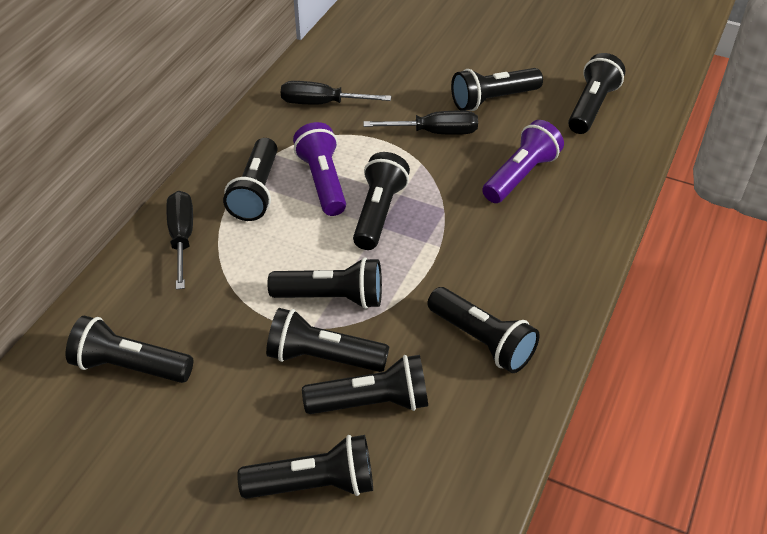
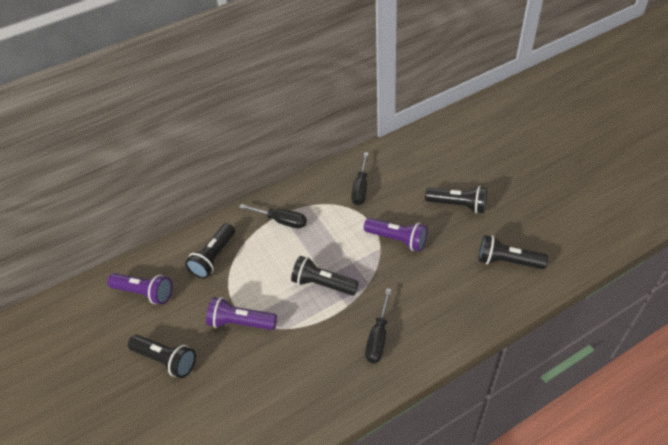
black flashlight: 10 -> 5
purple flashlight: 2 -> 3

